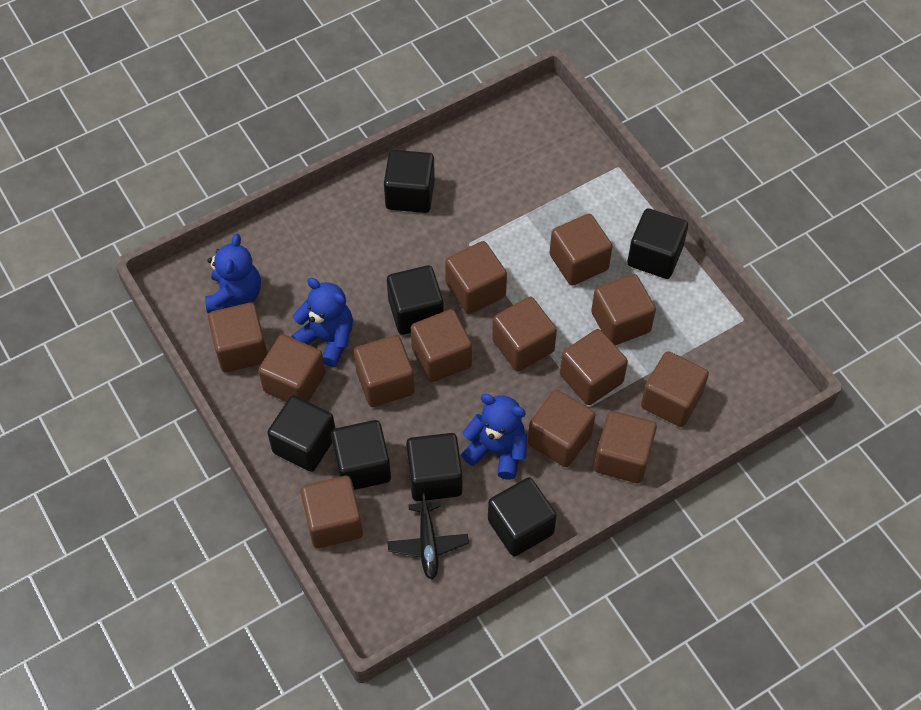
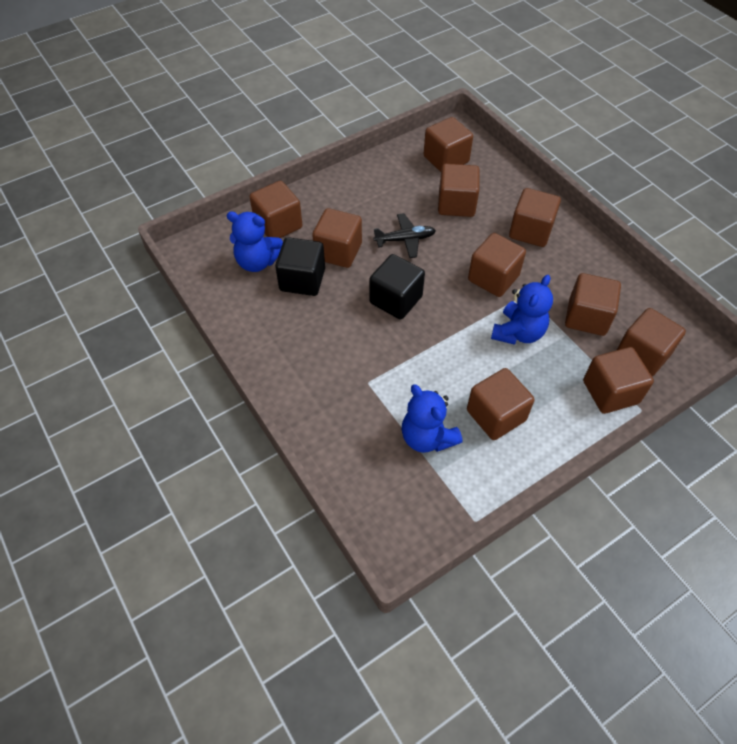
black cube: 7 -> 2
brown cube: 13 -> 10

